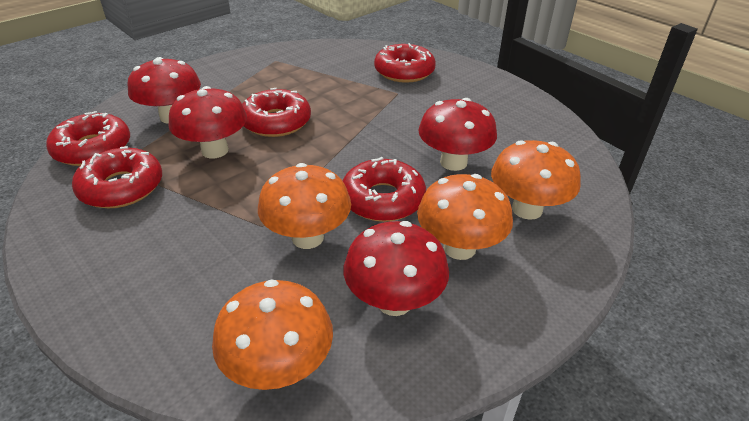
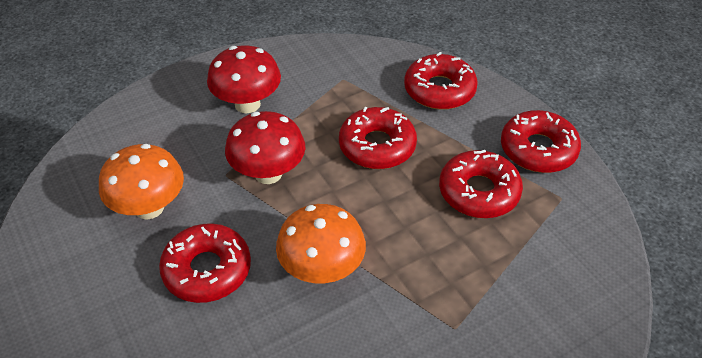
orange mushroom: 4 -> 2
red mushroom: 4 -> 2

